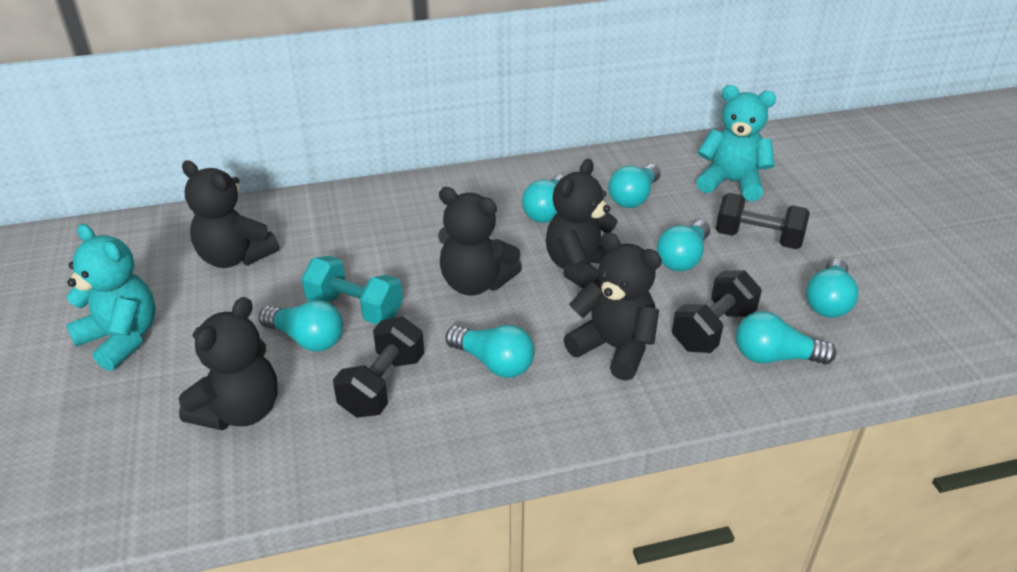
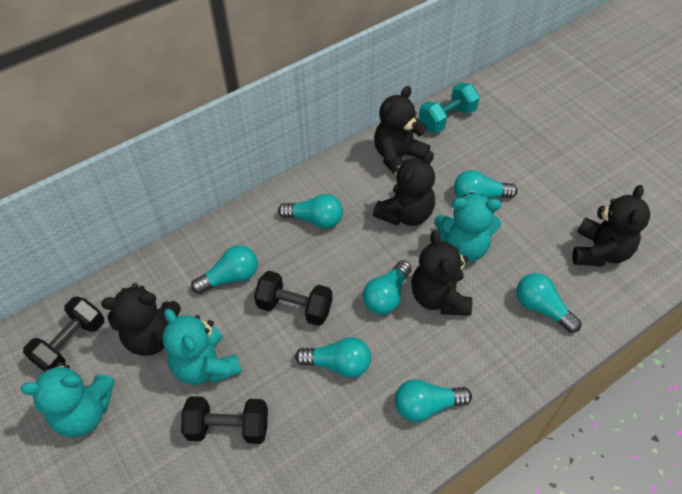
turquoise teddy bear: 2 -> 3

